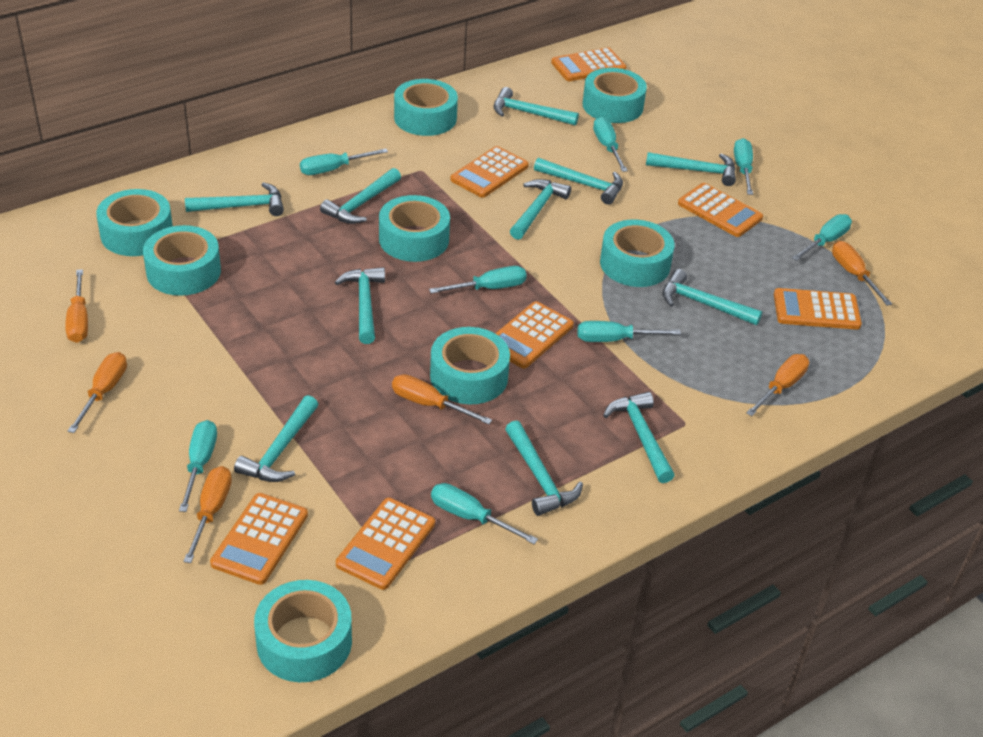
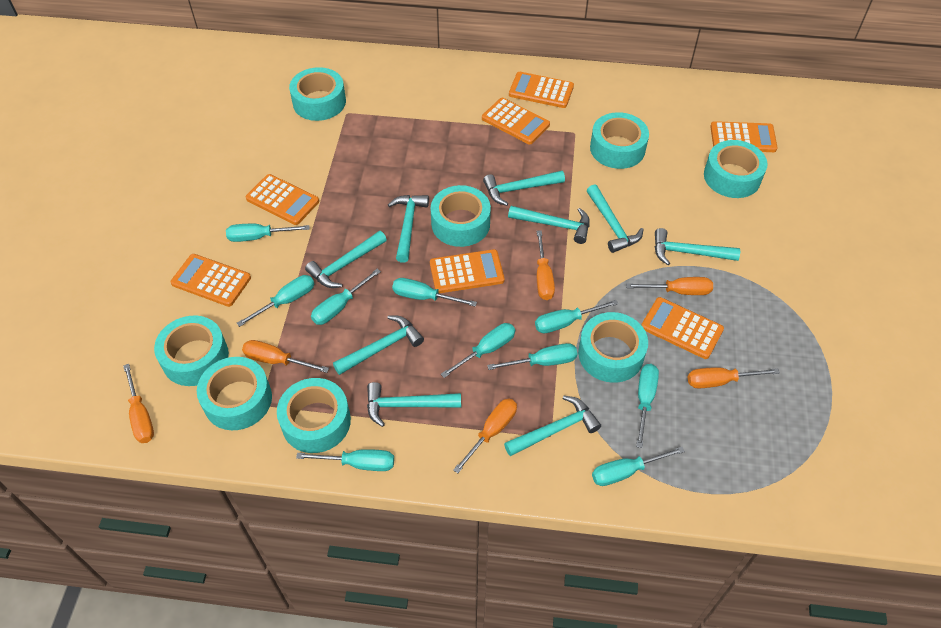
turquoise hammer: 11 -> 9
turquoise screwdriver: 8 -> 10

